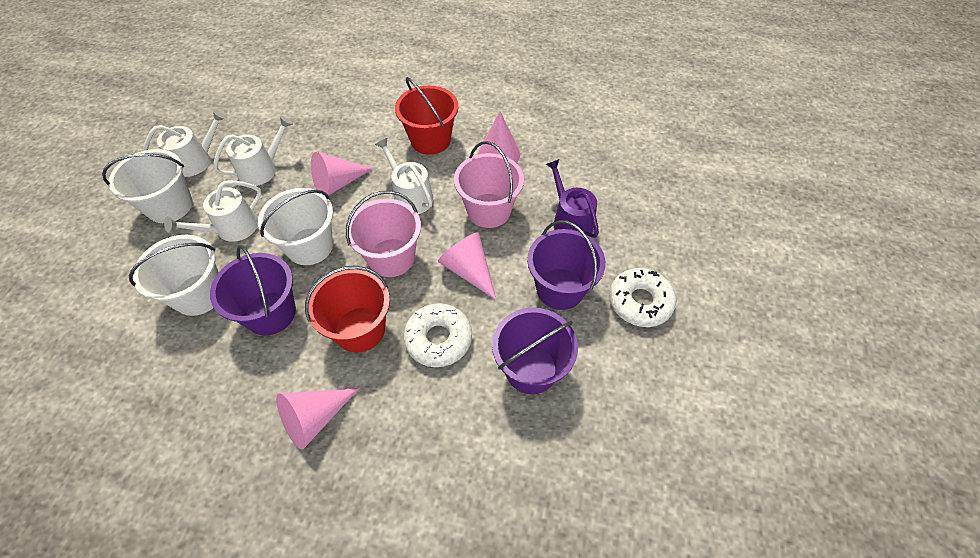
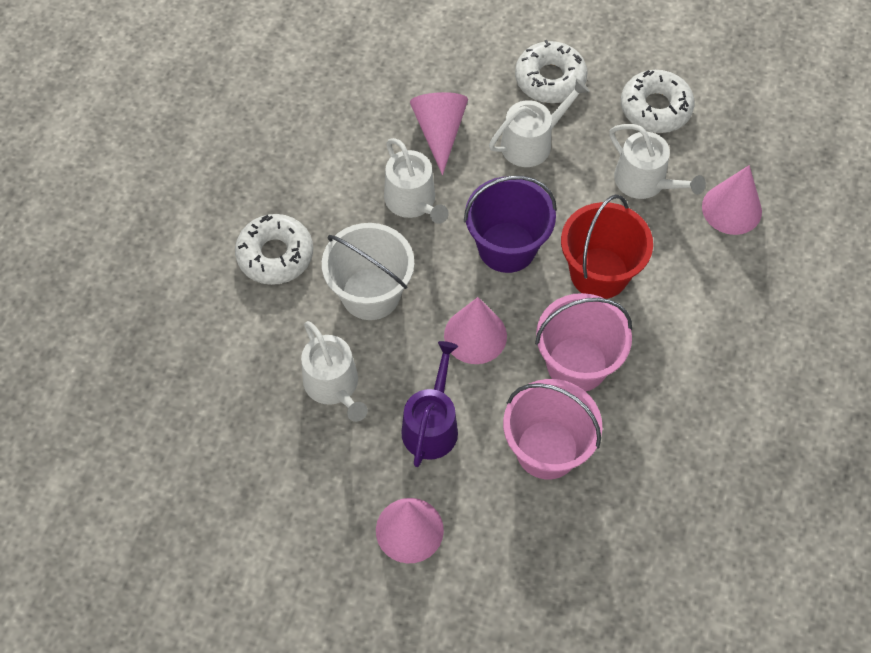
purple bucket: 3 -> 1
red bucket: 2 -> 1
white bucket: 3 -> 1
white donut: 2 -> 3

